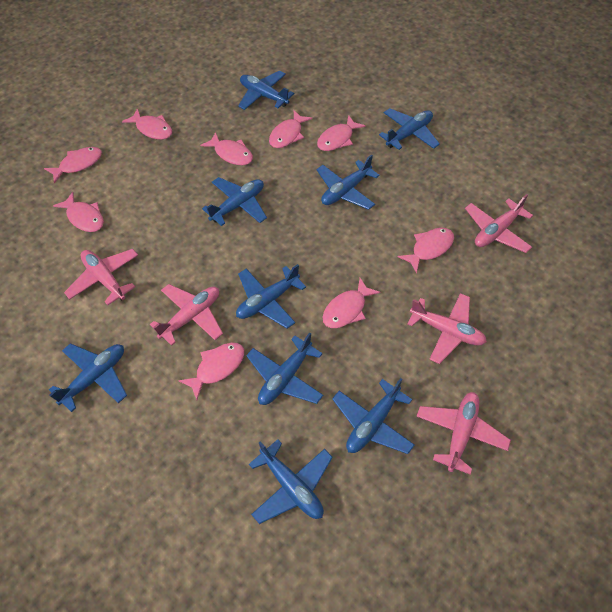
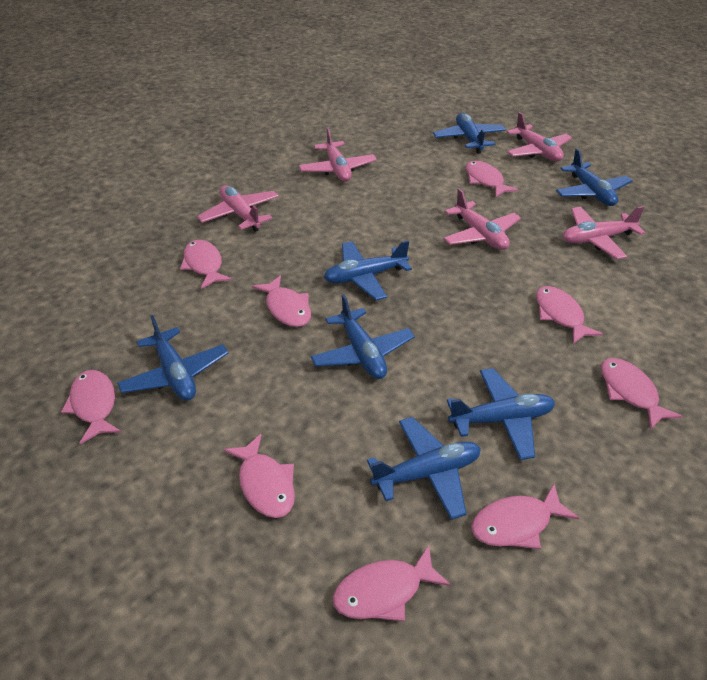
blue plane: 9 -> 7

